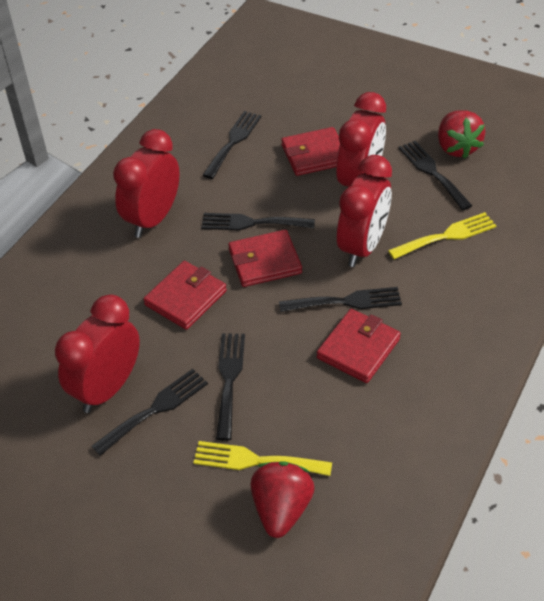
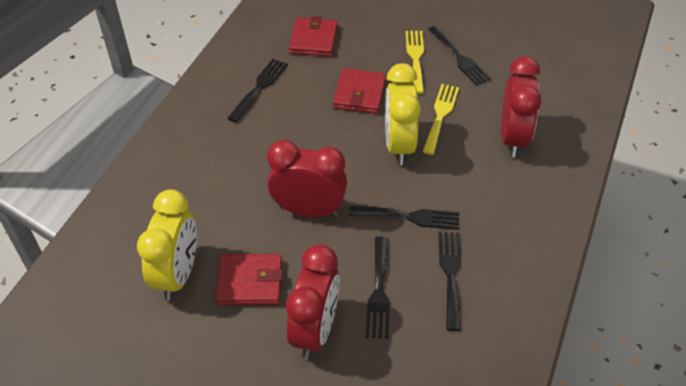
black fork: 6 -> 5
red clock: 4 -> 3
red strawberry: 2 -> 0
red wallet: 4 -> 3
yellow clock: 0 -> 2

